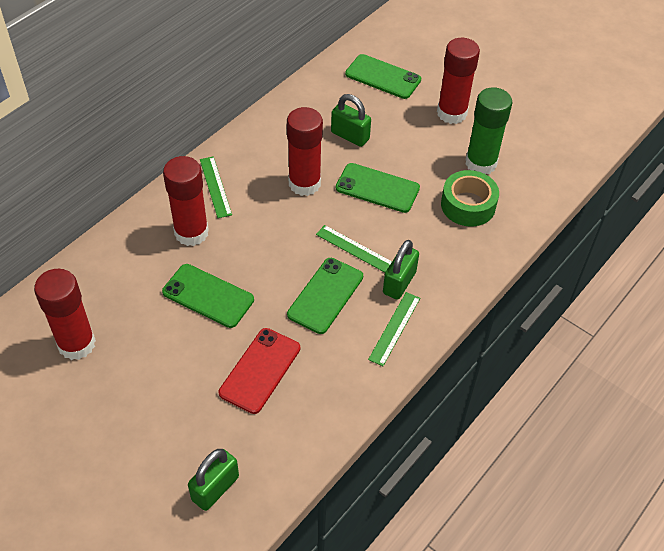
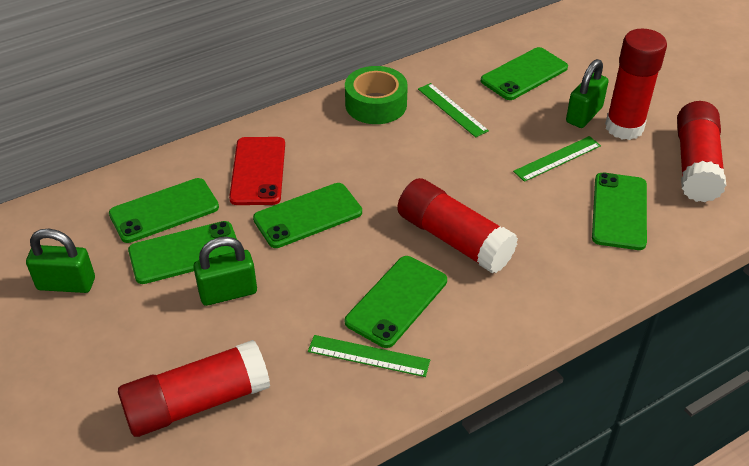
green glue stick: 1 -> 0
green phone: 4 -> 6

